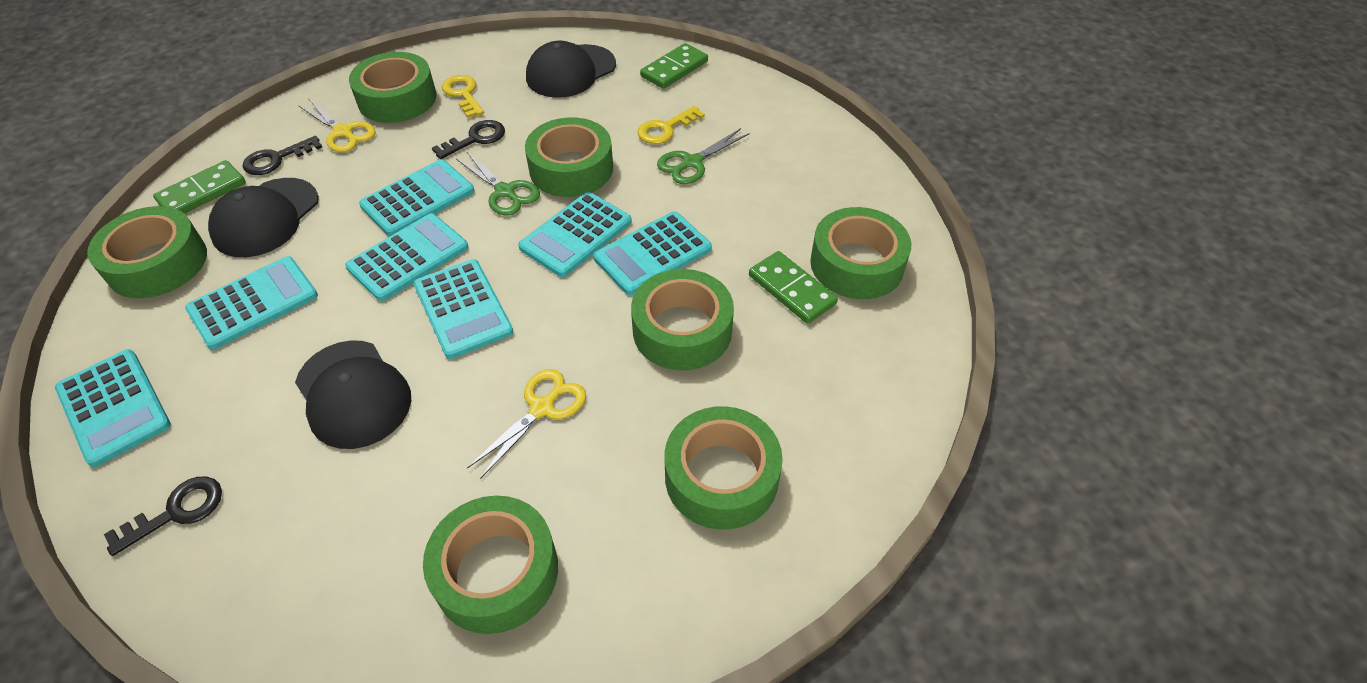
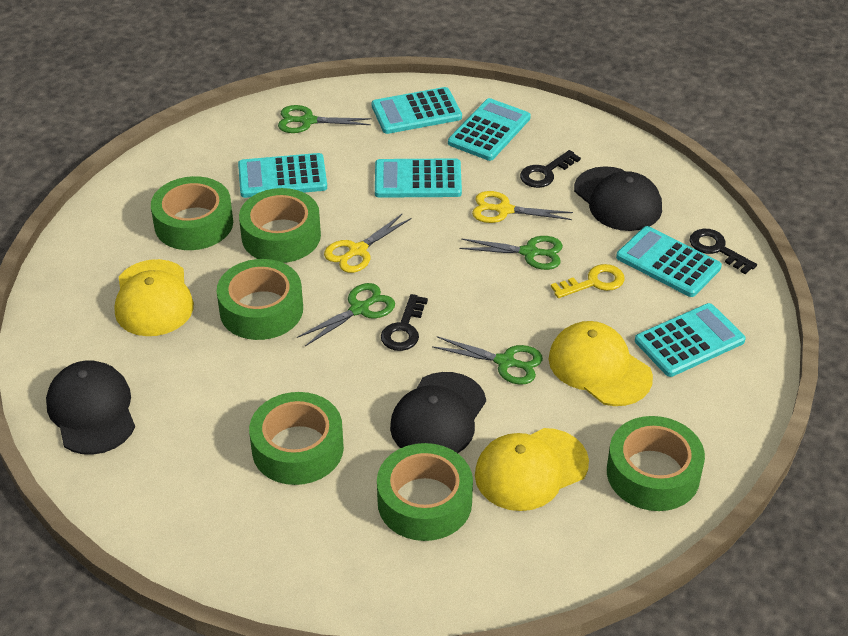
green domino: 3 -> 0
green scissors: 2 -> 4
green tape: 7 -> 6
turquoise calculator: 7 -> 6
yellow cap: 0 -> 3
yellow key: 2 -> 1

